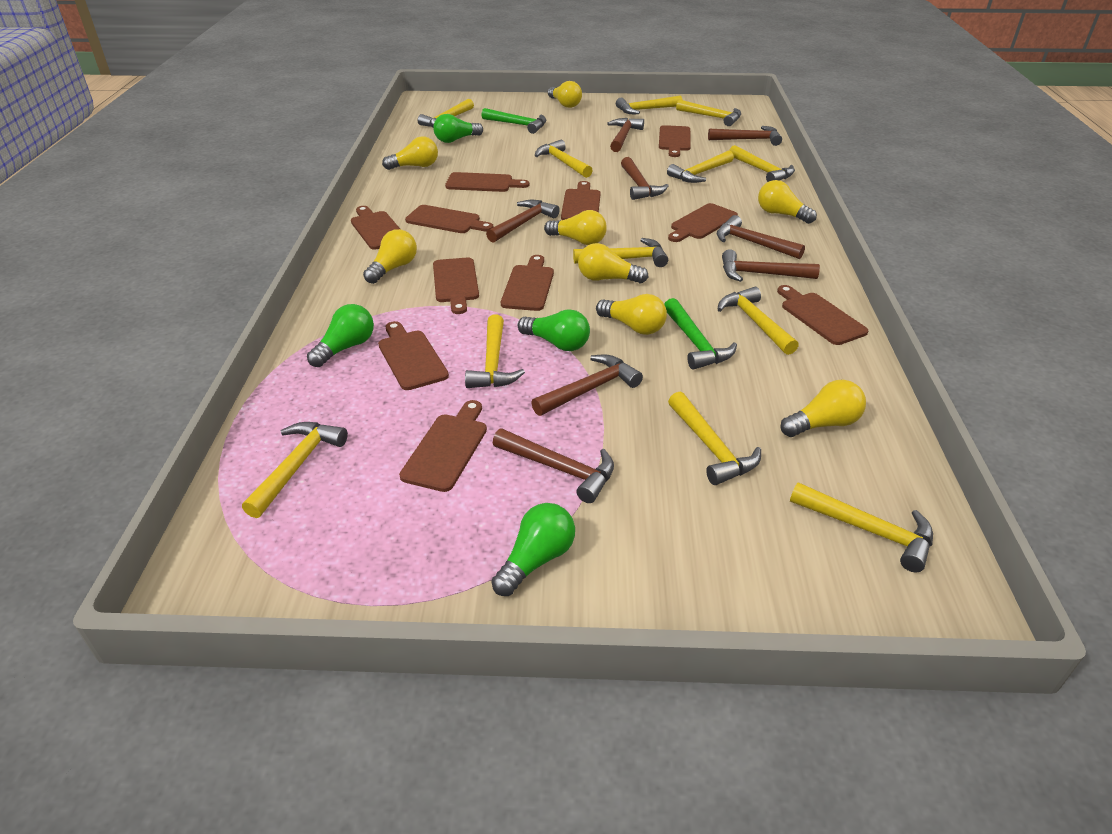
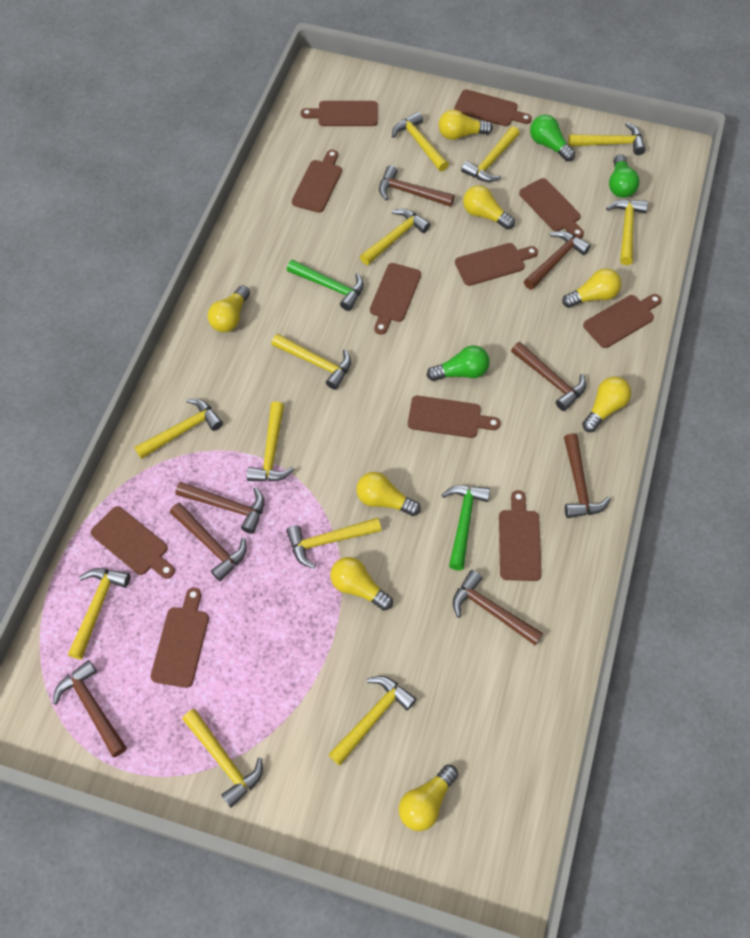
green light bulb: 4 -> 3

